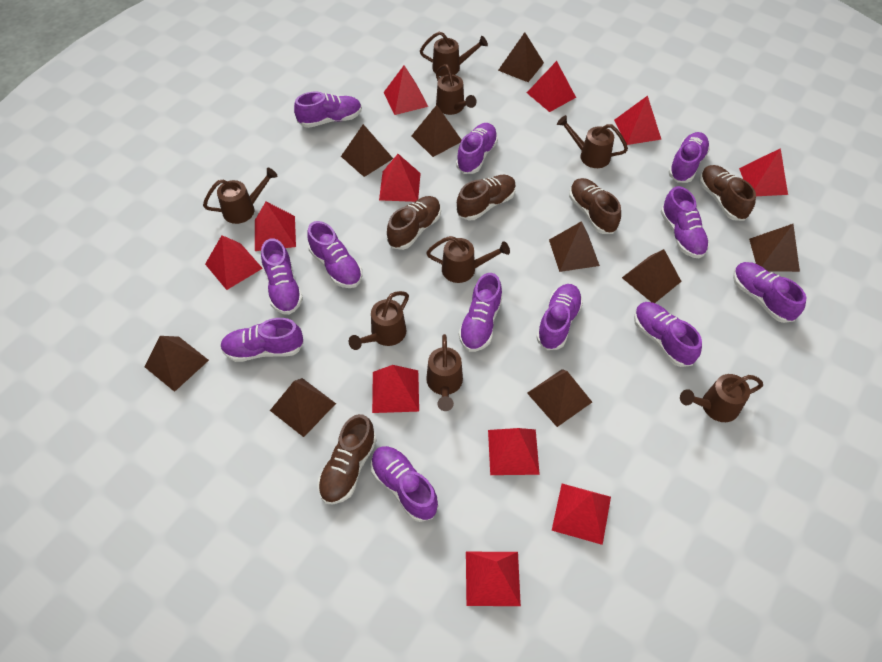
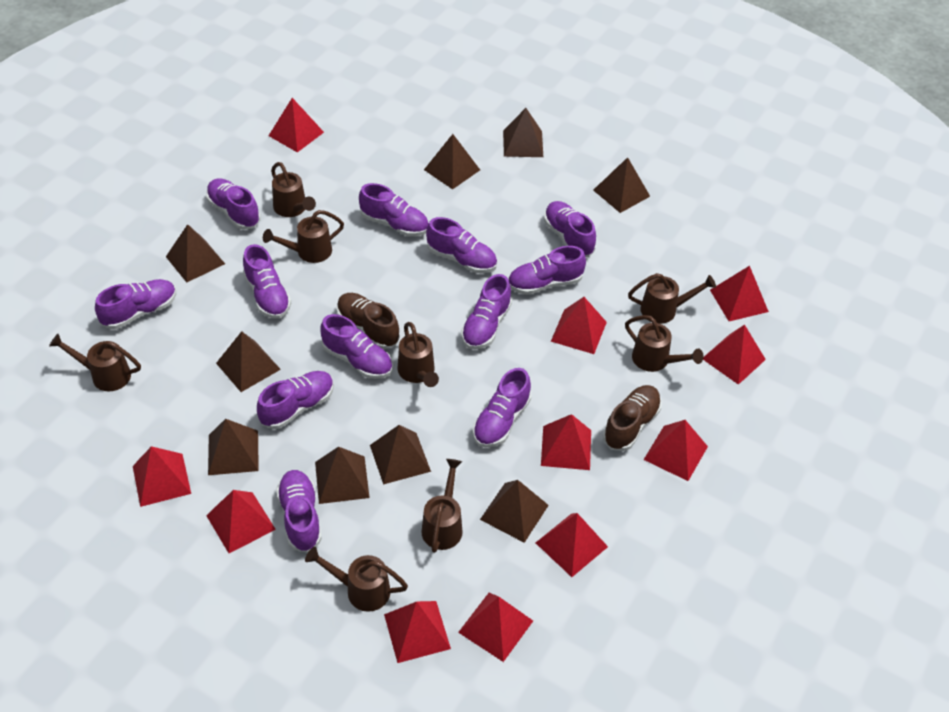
brown shoe: 5 -> 2

